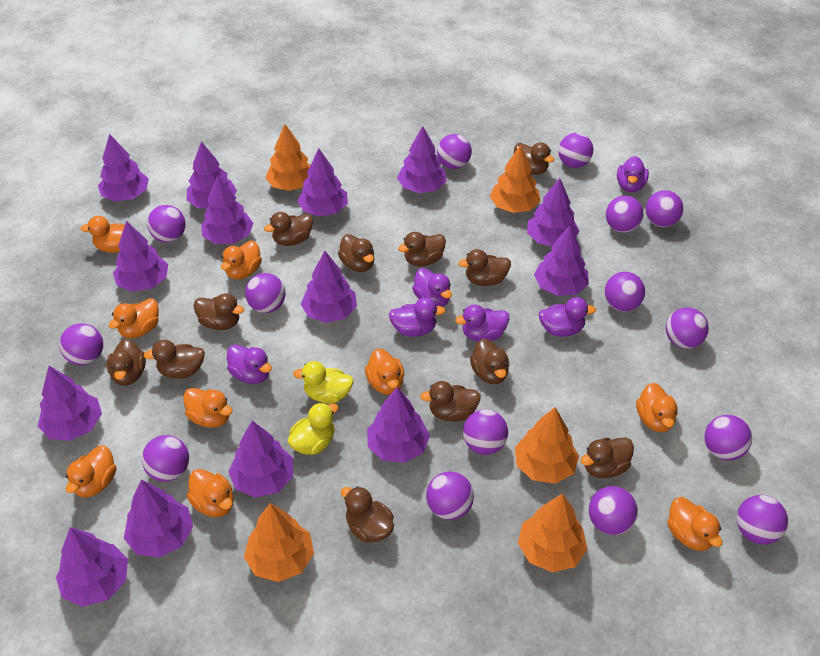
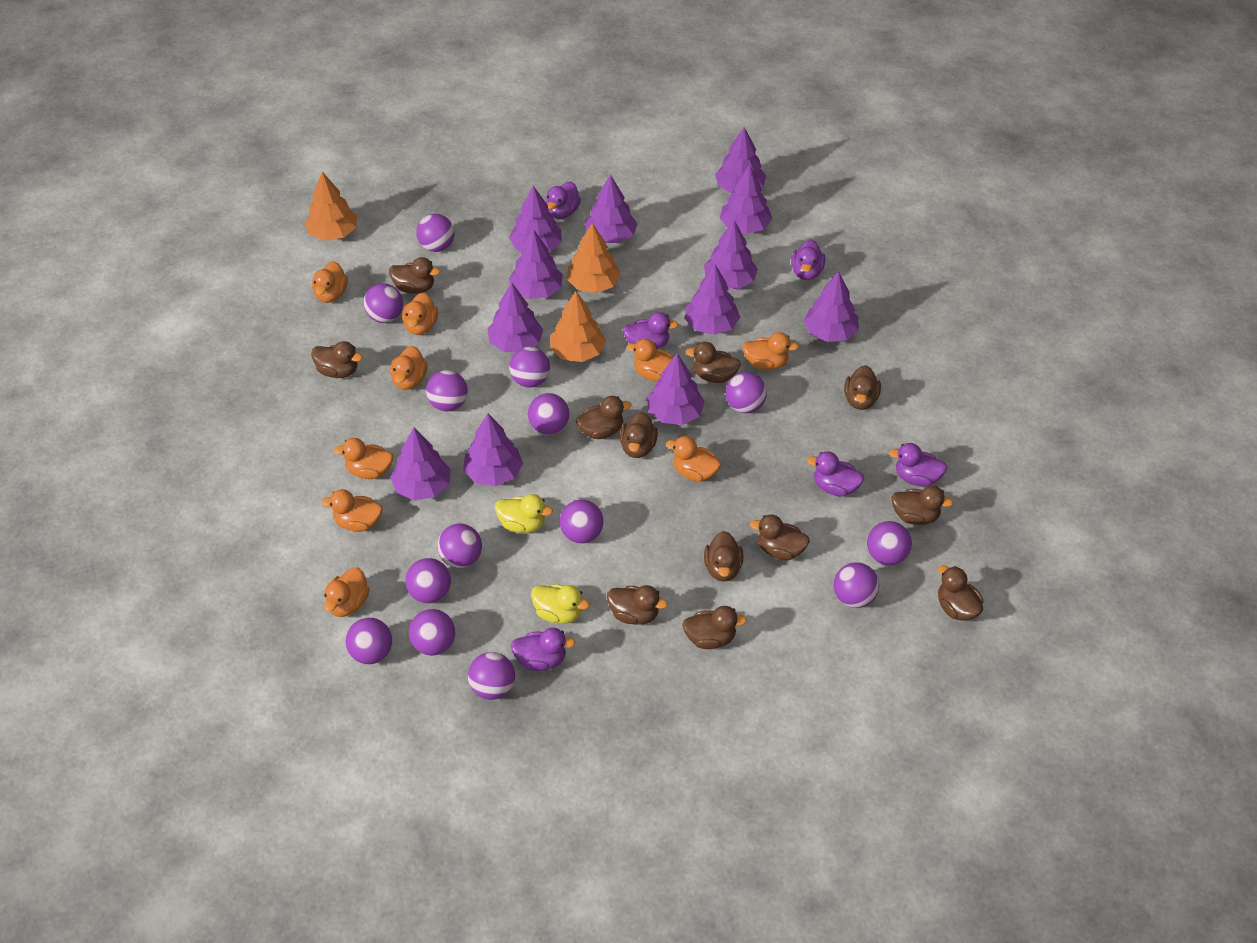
orange tree: 5 -> 3
purple ball: 15 -> 14
purple tree: 14 -> 12

